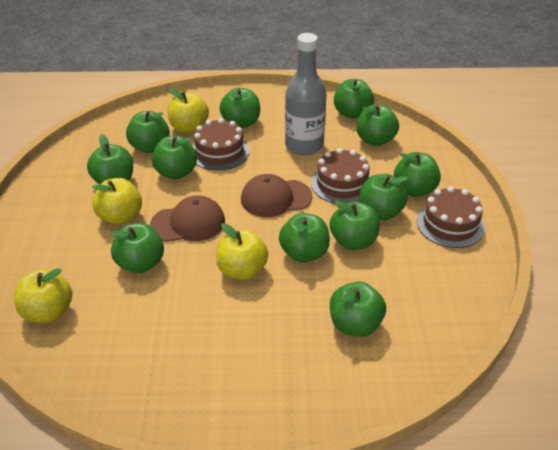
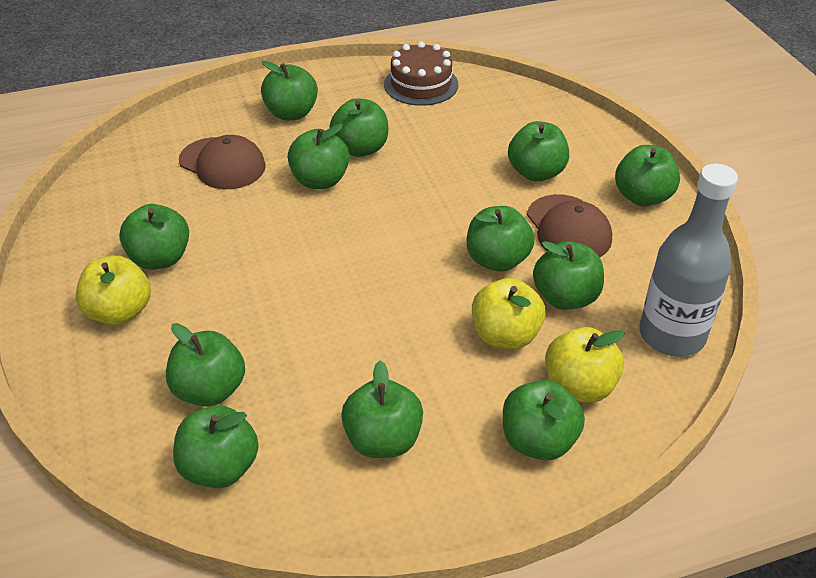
brown cake: 3 -> 1
yellow apple: 4 -> 3

